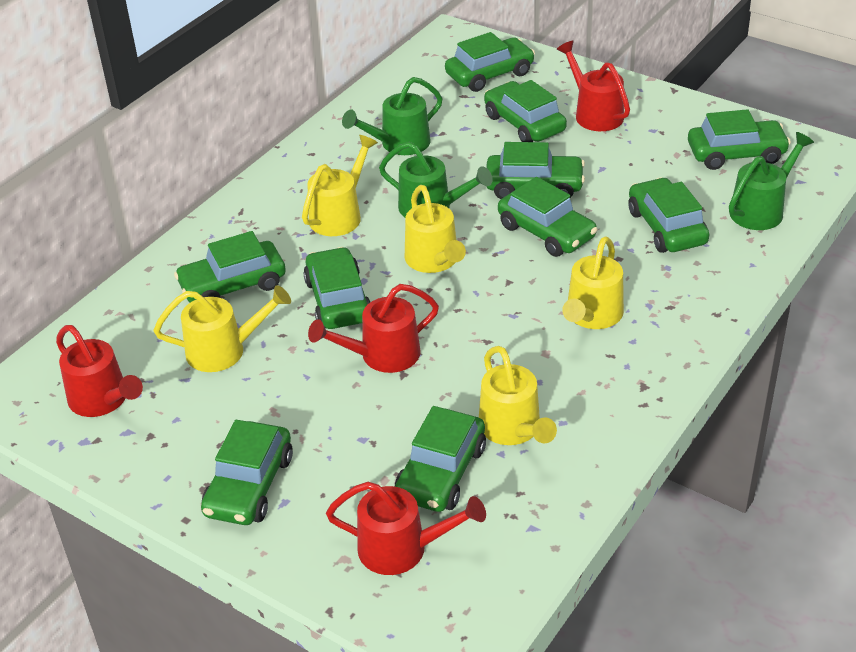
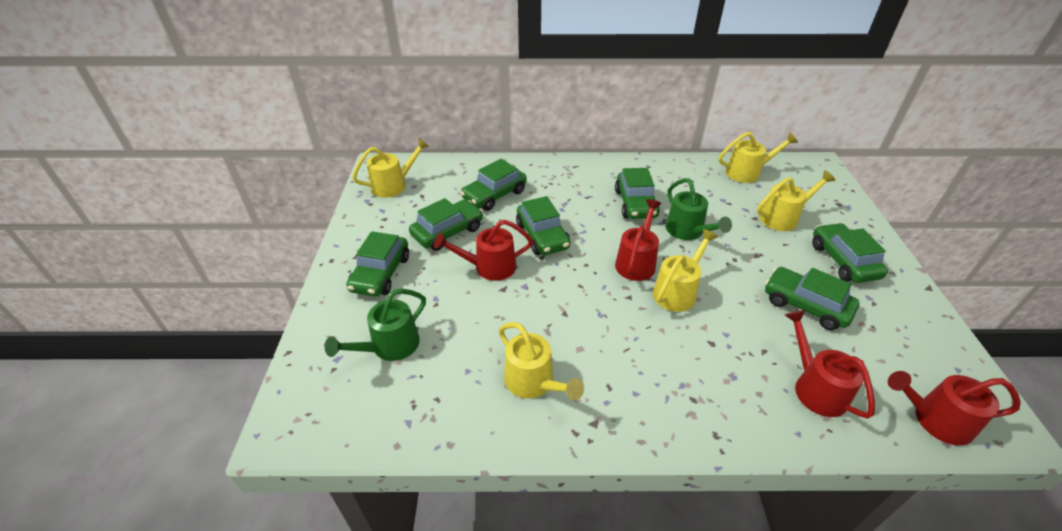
green car: 10 -> 7
green watering can: 3 -> 2

